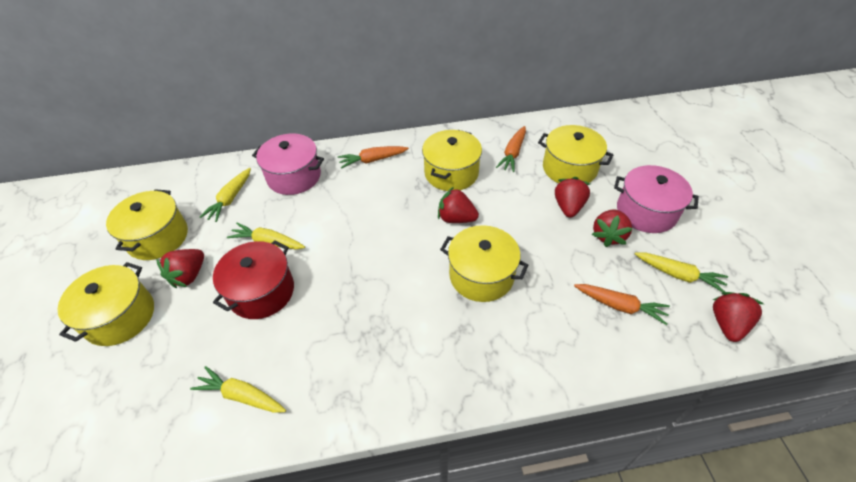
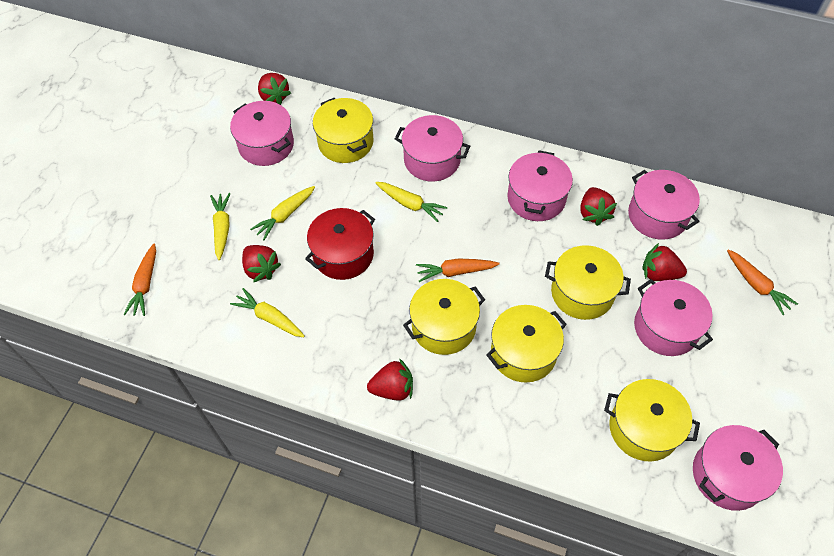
pink pot: 2 -> 6

